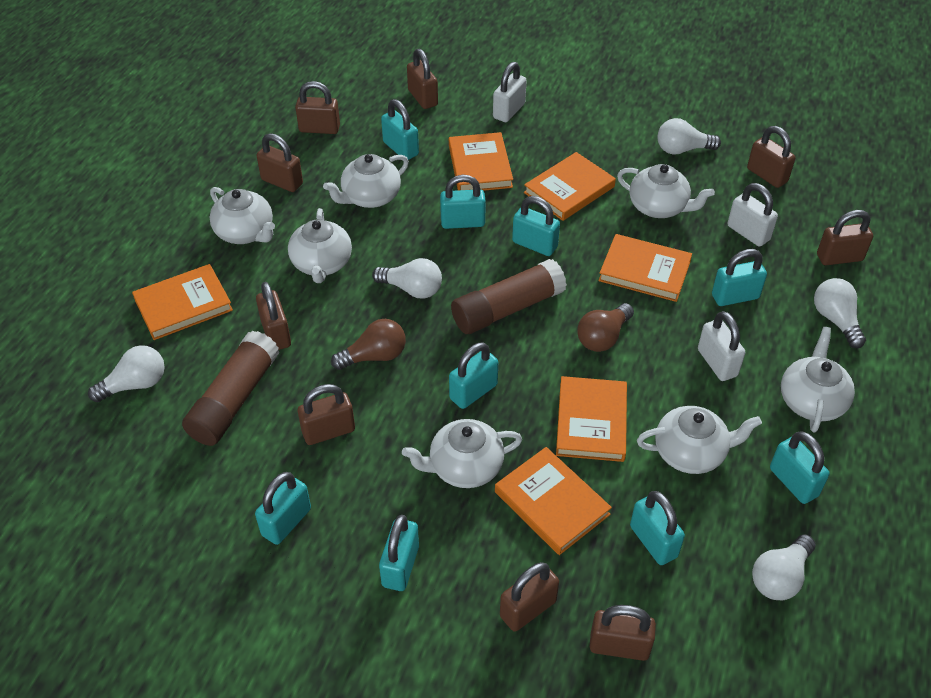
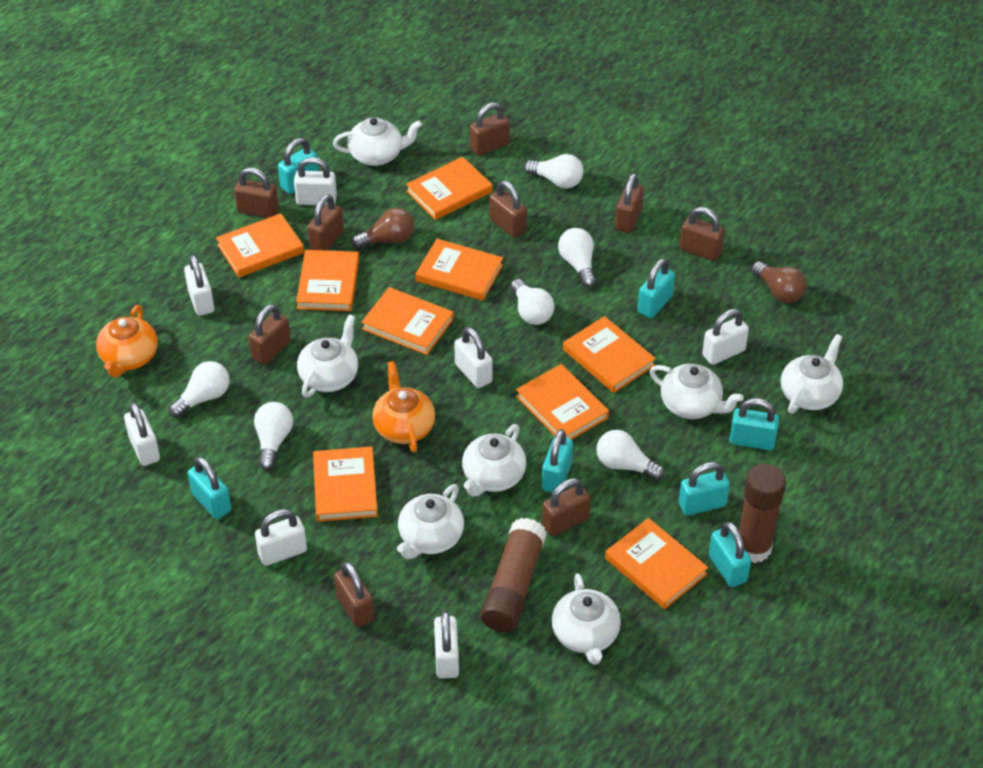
orange book: 6 -> 9
orange teapot: 0 -> 2
turquoise padlock: 9 -> 7
white light bulb: 5 -> 6
white padlock: 3 -> 7

